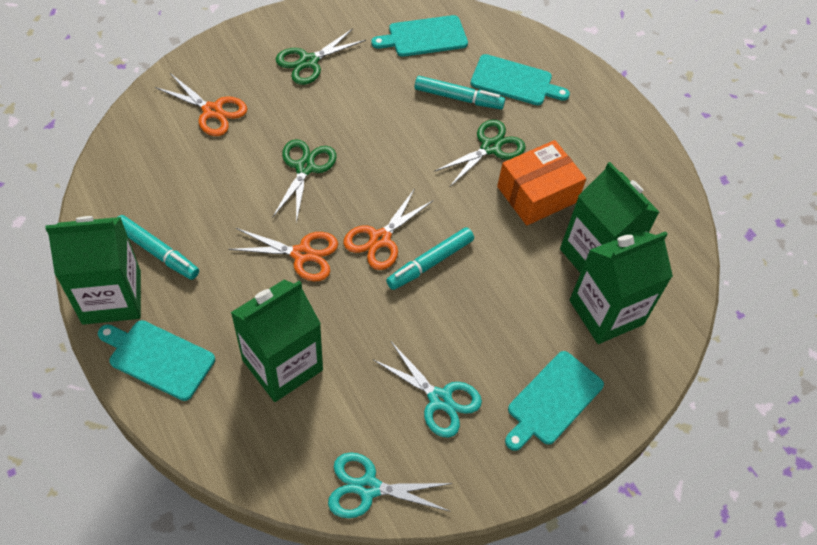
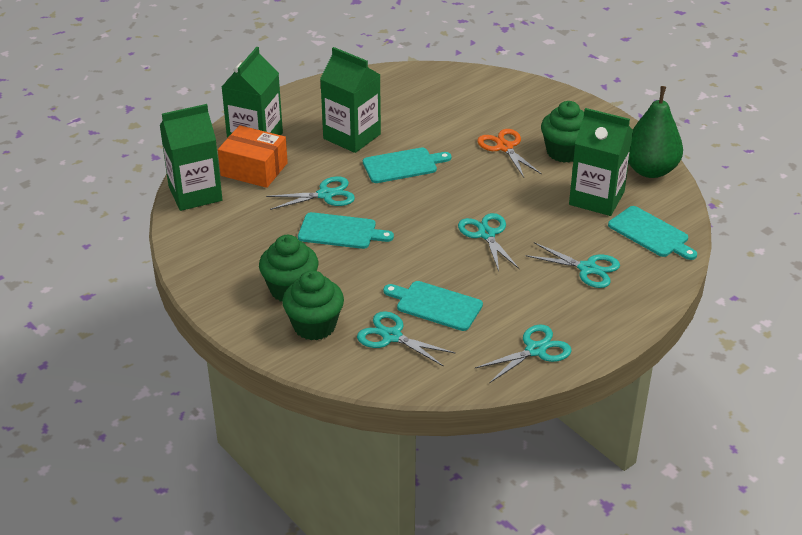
green cupcake: 0 -> 3
green pear: 0 -> 1
green scissors: 3 -> 0
orange scissors: 3 -> 1
turquoise marker: 3 -> 0
turquoise scissors: 2 -> 5

